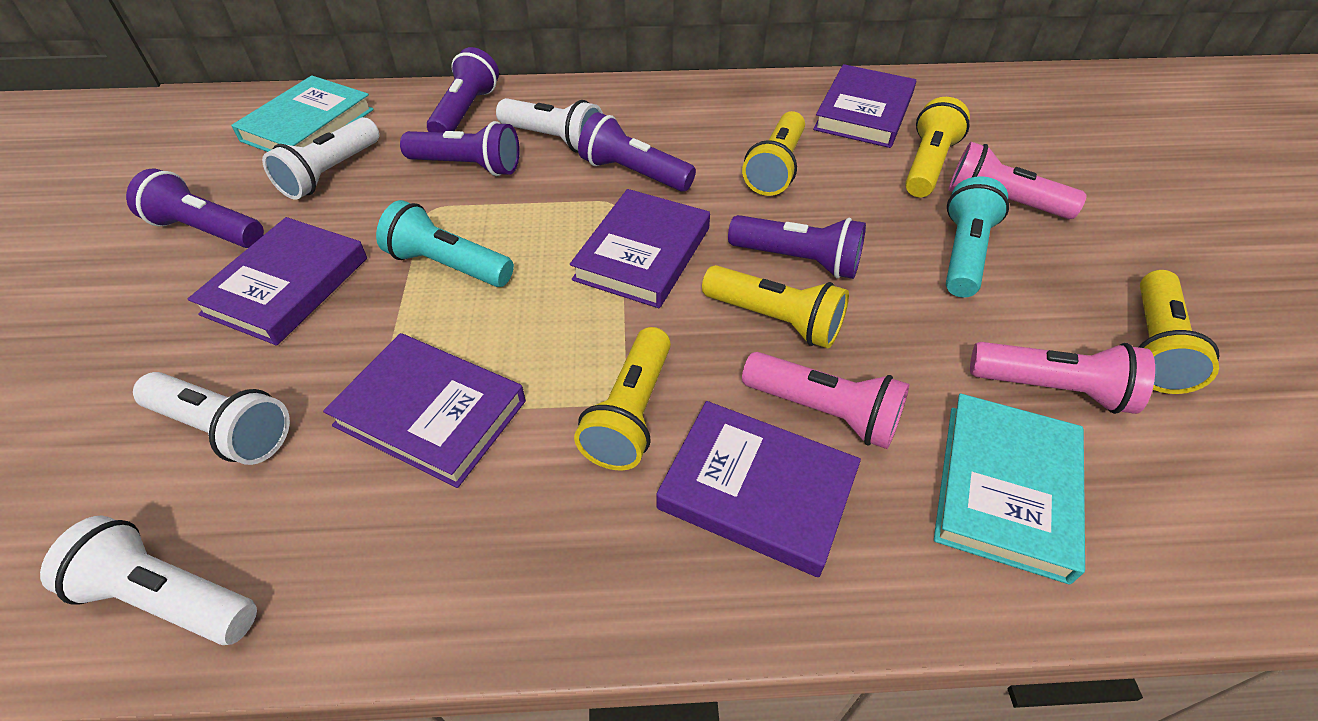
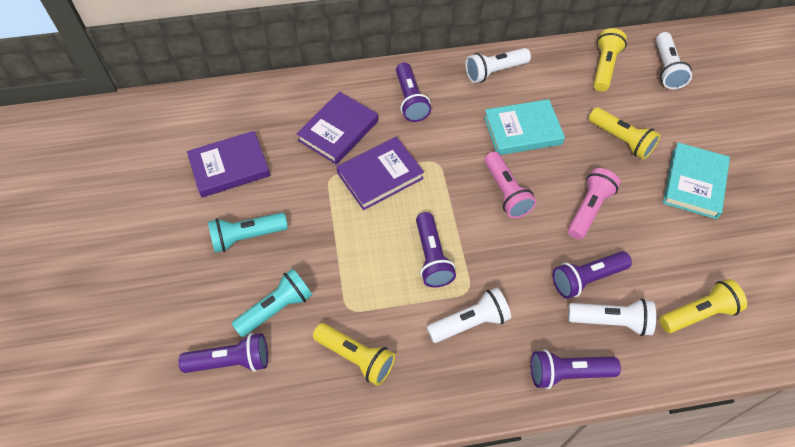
pink flashlight: 3 -> 2
purple book: 5 -> 3
yellow flashlight: 5 -> 4

